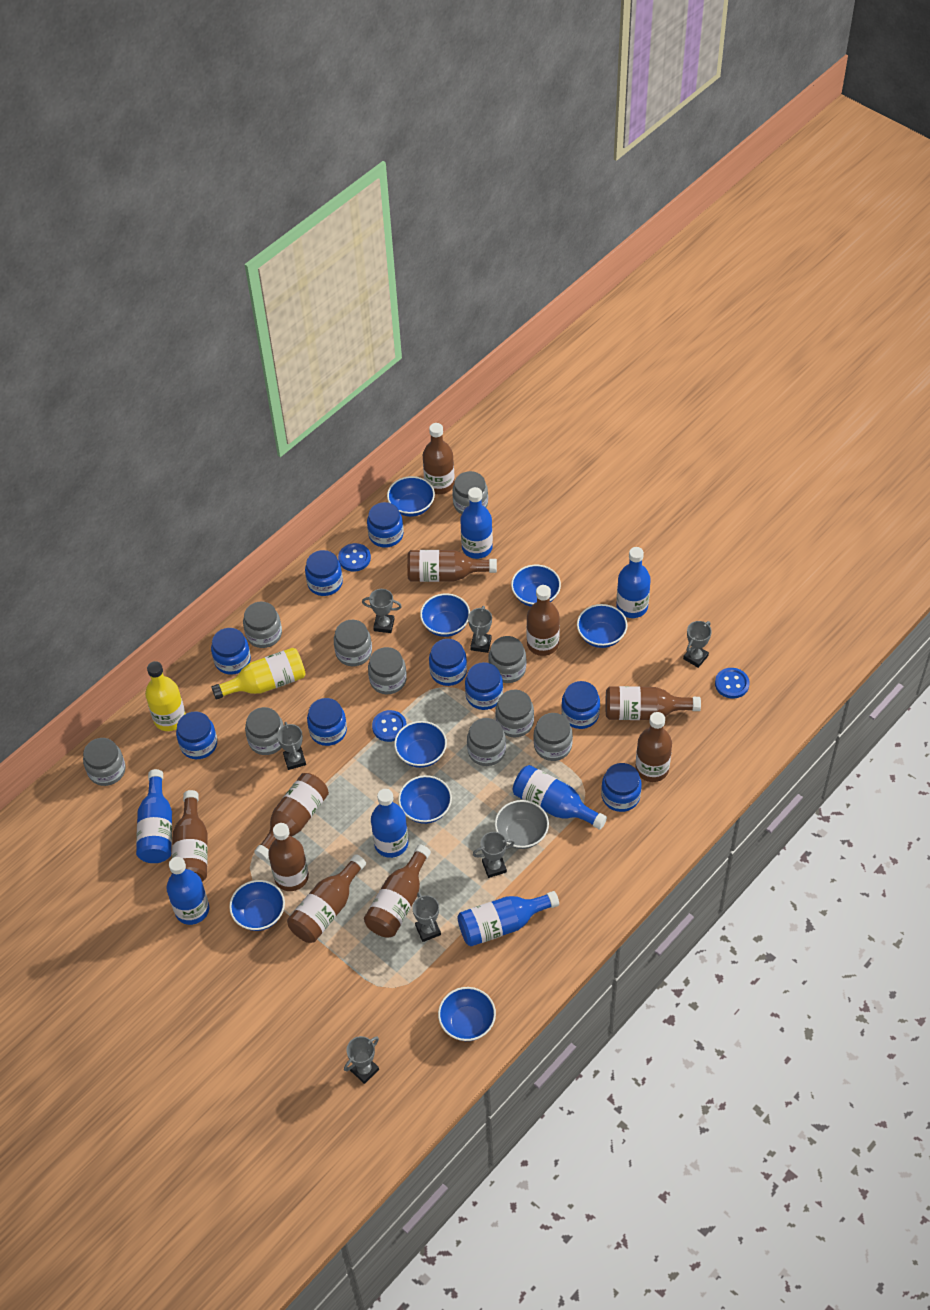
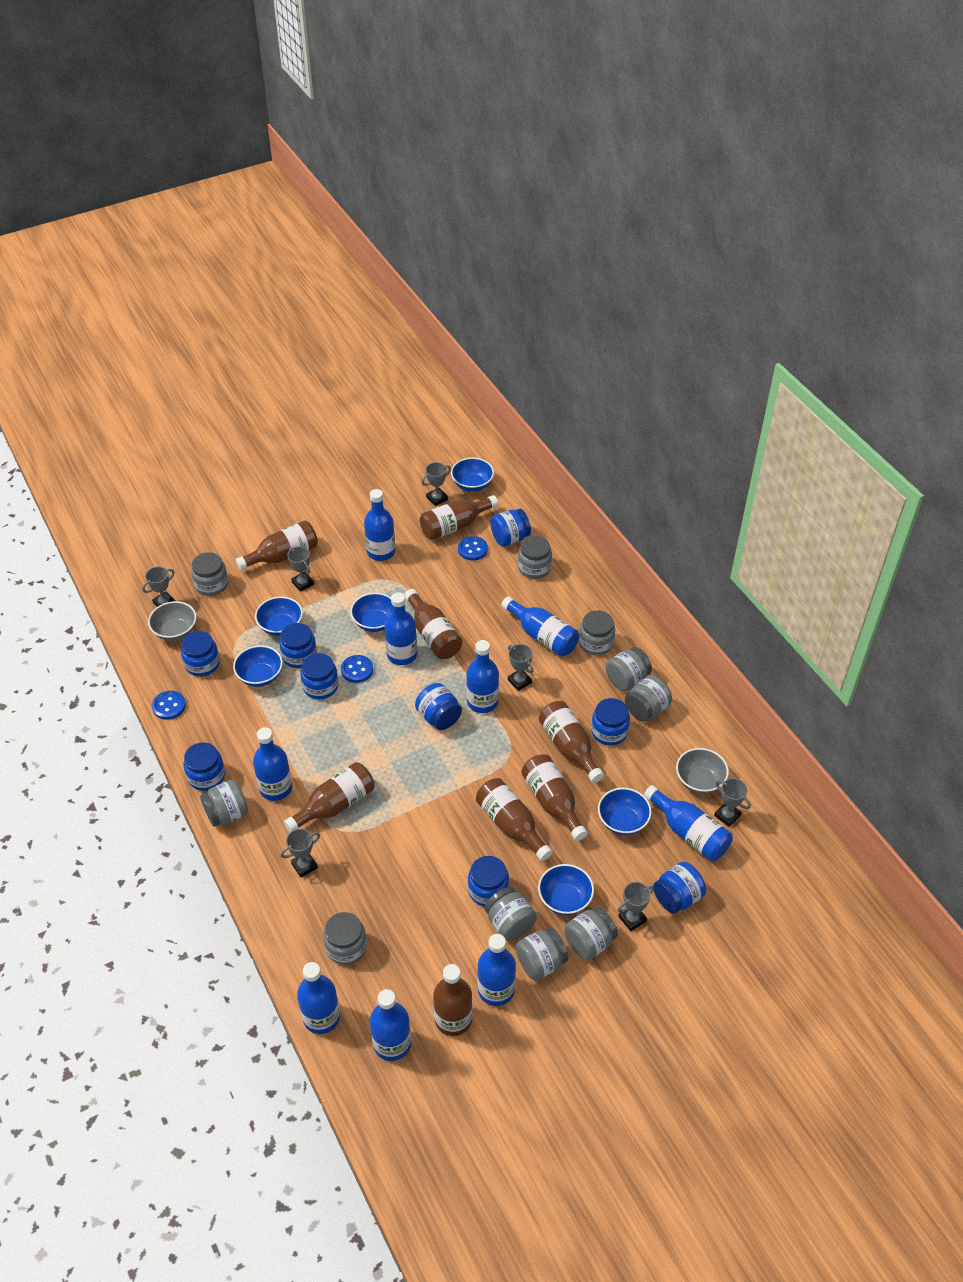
blue bottle: 7 -> 9
blue bowl: 8 -> 6
brown bottle: 10 -> 8
grey bowl: 1 -> 2
yellow bottle: 2 -> 0

